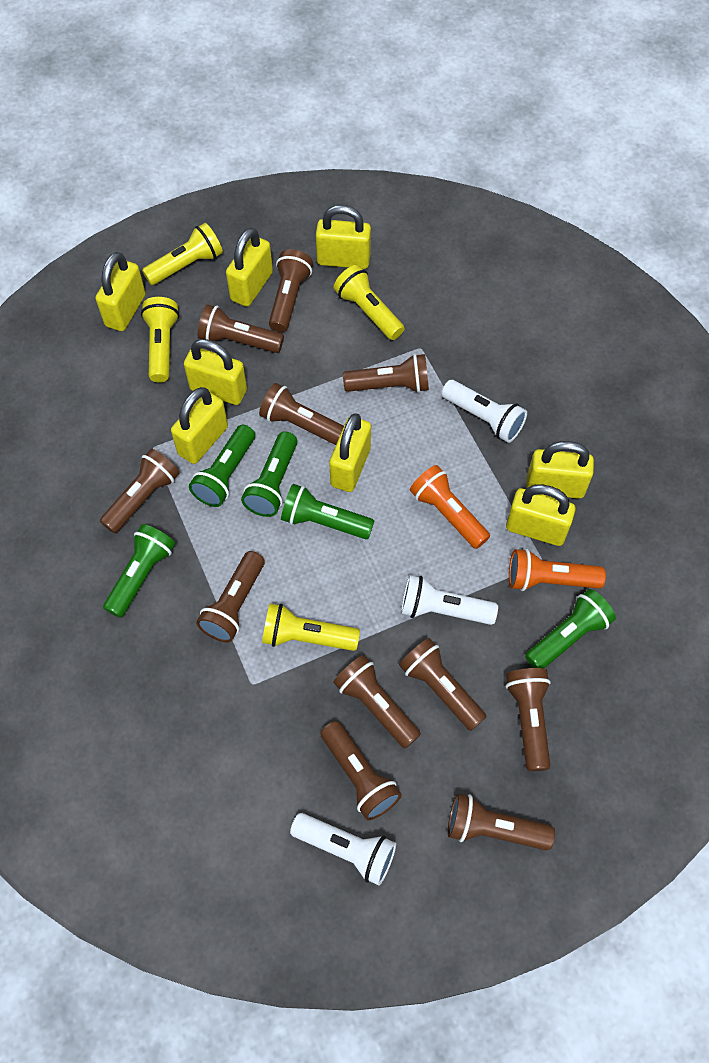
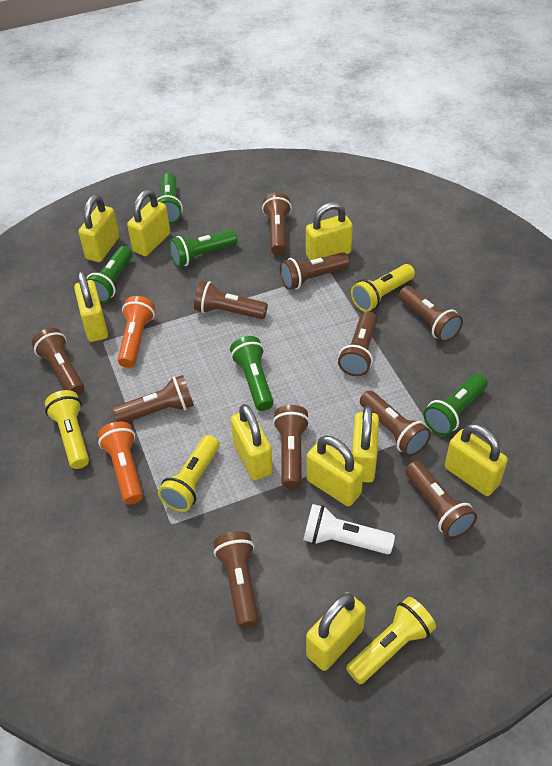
white flashlight: 3 -> 1
yellow padlock: 8 -> 9

